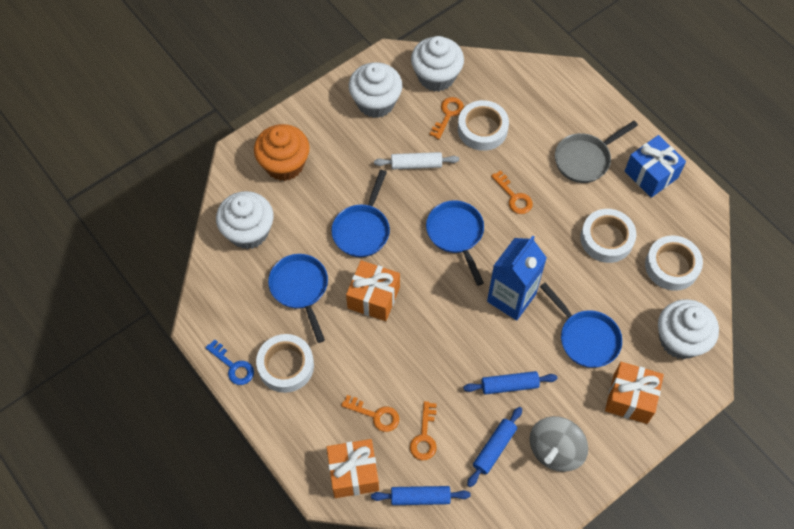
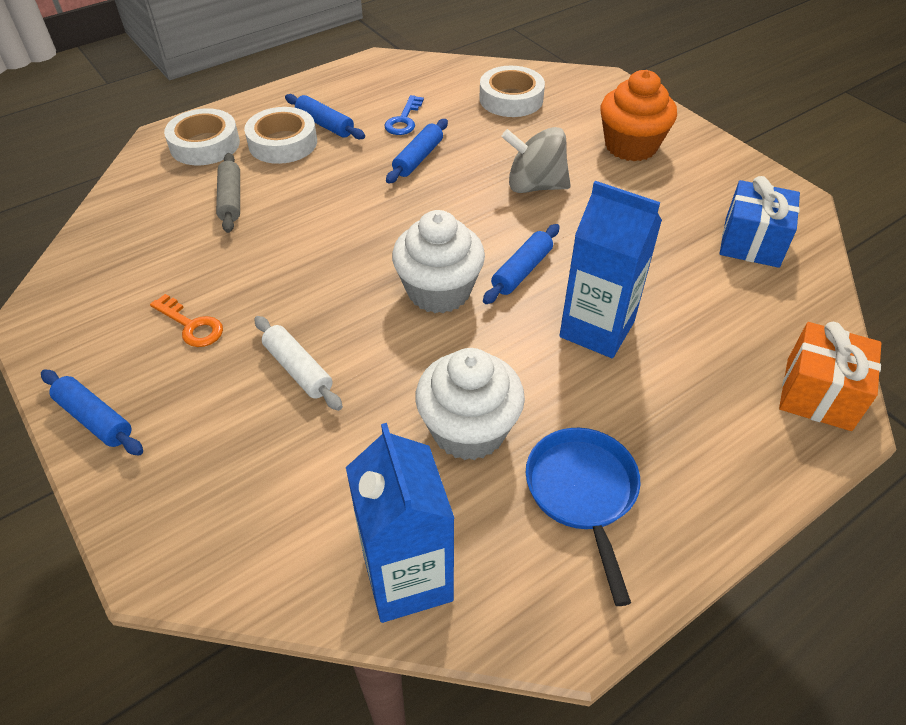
blue carton: 1 -> 2
blue pan: 4 -> 1
blue rolling pin: 3 -> 4
grey pan: 1 -> 0
grey rolling pin: 0 -> 1
orange gift: 3 -> 1
orange key: 4 -> 1
white cupcake: 4 -> 2
white tape: 4 -> 3

